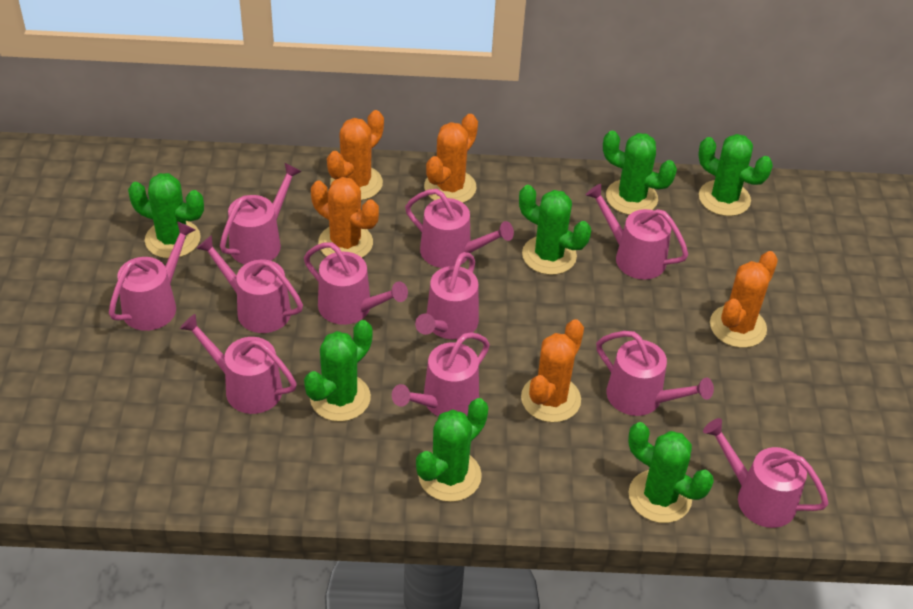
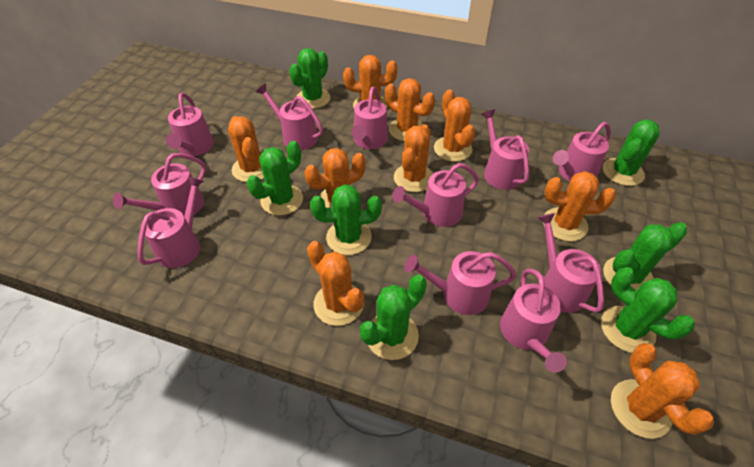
orange cactus: 5 -> 9

